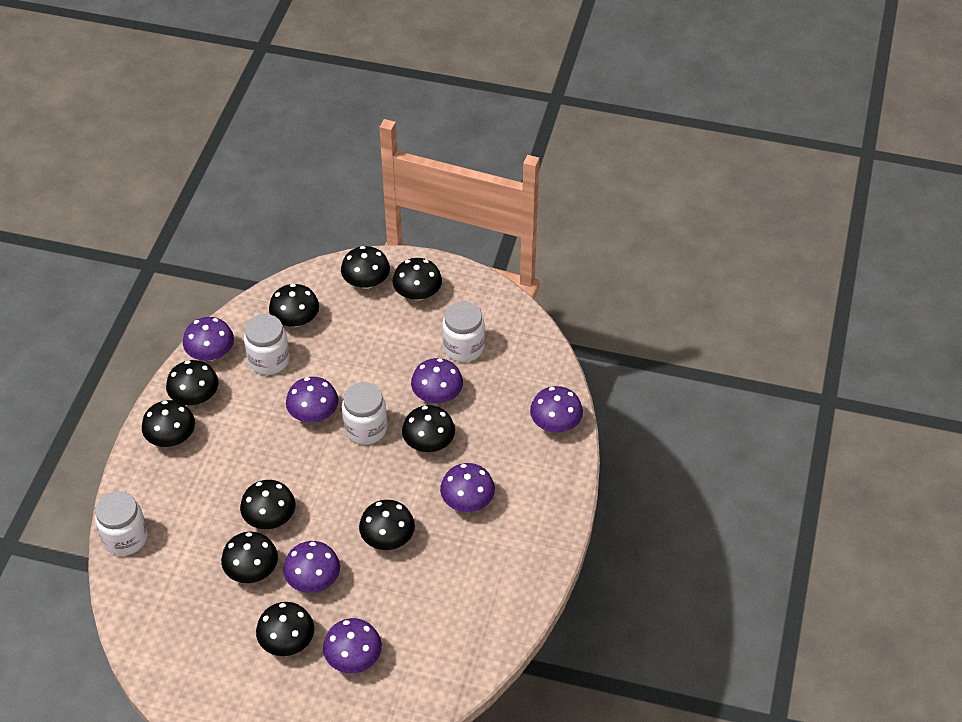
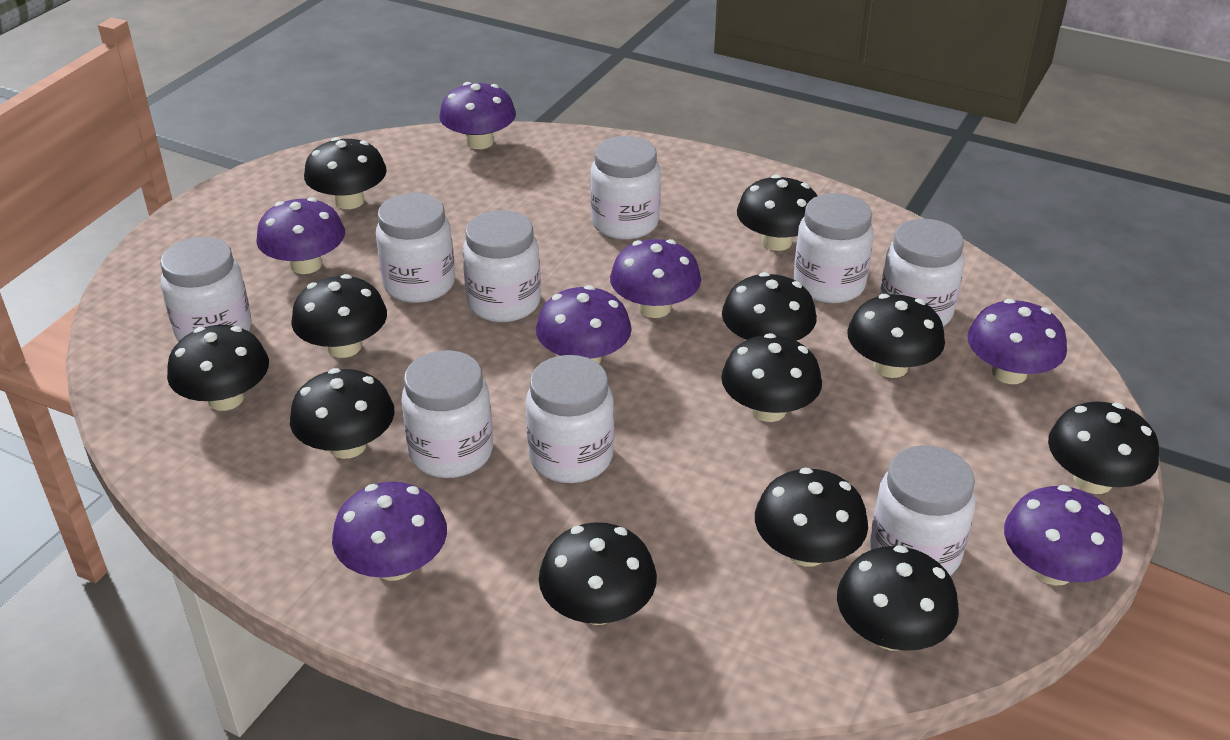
black mushroom: 10 -> 12
white jar: 4 -> 9

